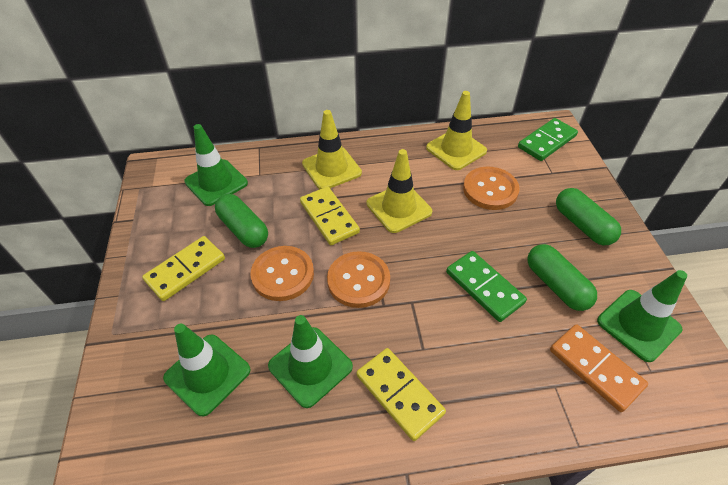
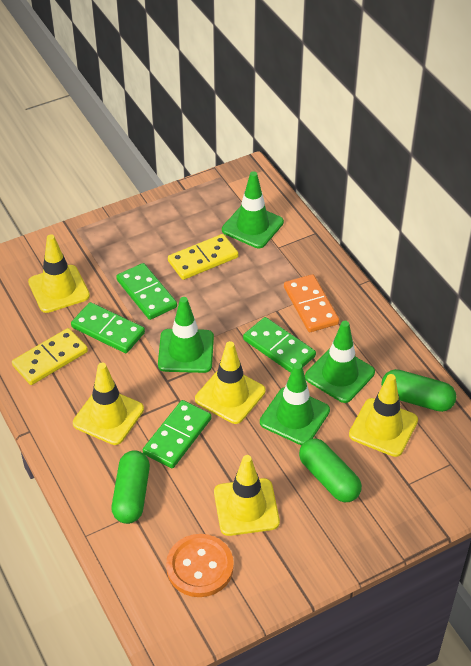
green domino: 2 -> 4
orange button: 3 -> 1
yellow domino: 3 -> 2
yellow traffic cone: 3 -> 5

